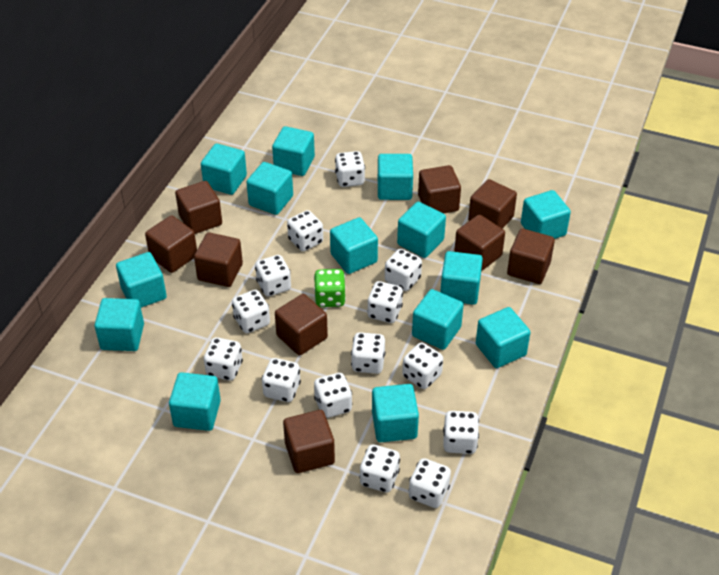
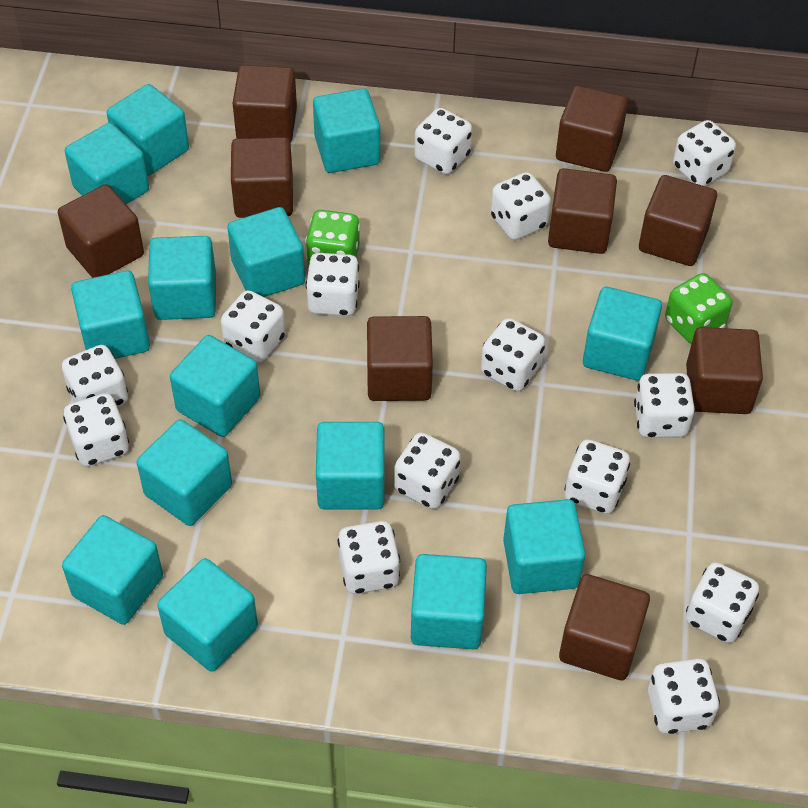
green dice: 1 -> 2

